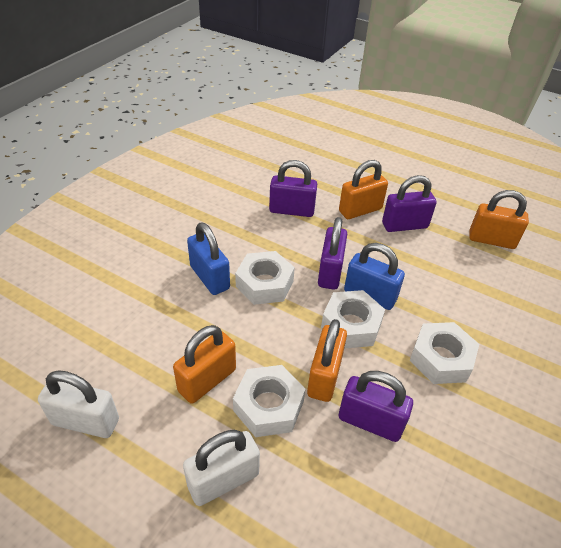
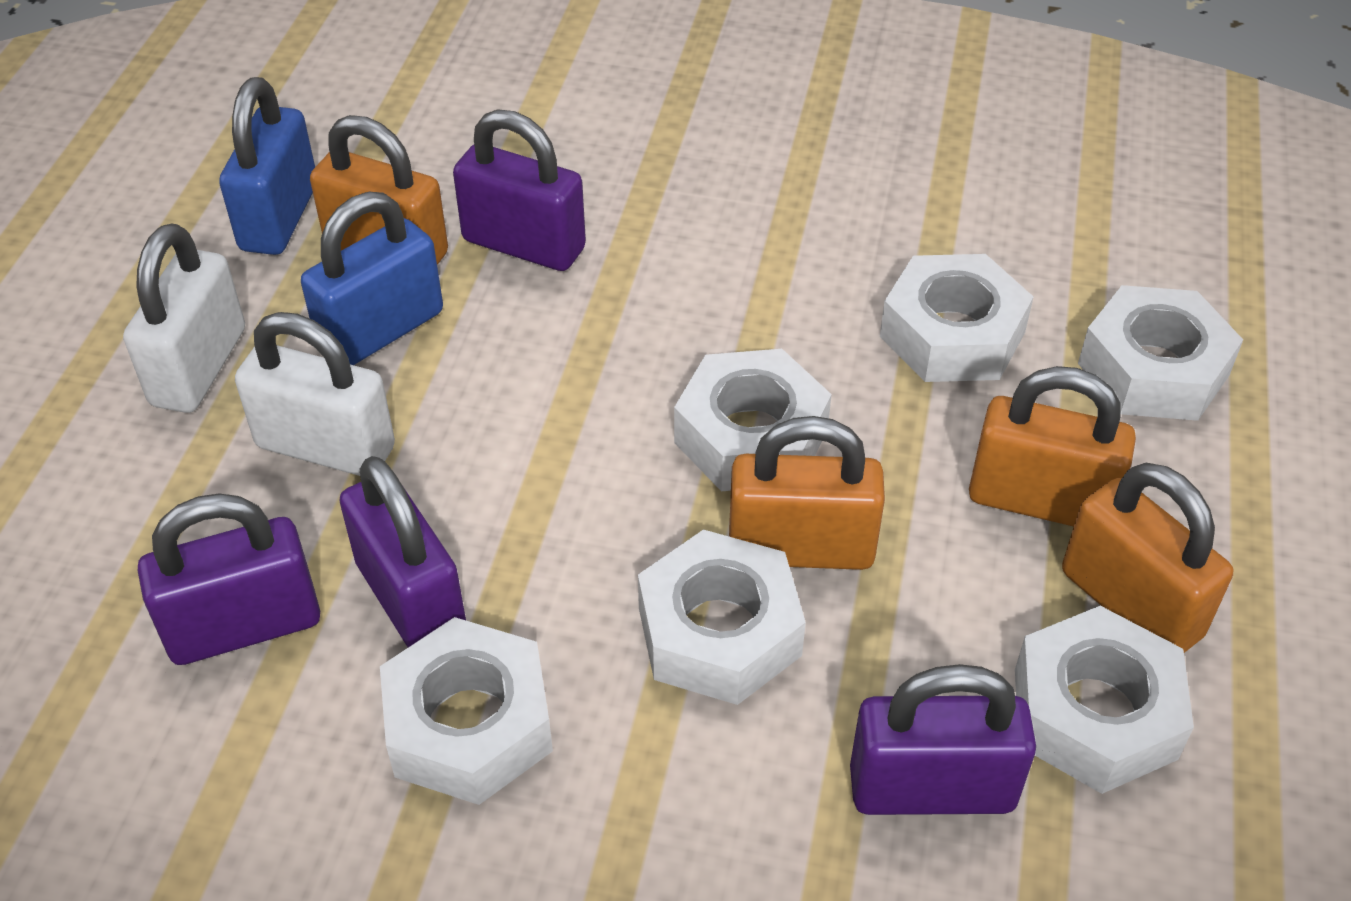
white nut: 4 -> 6

